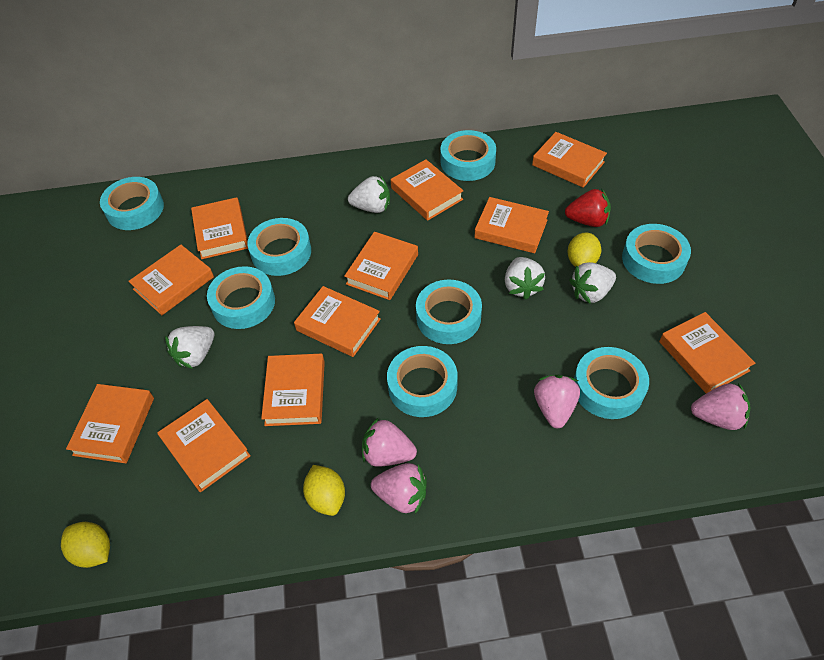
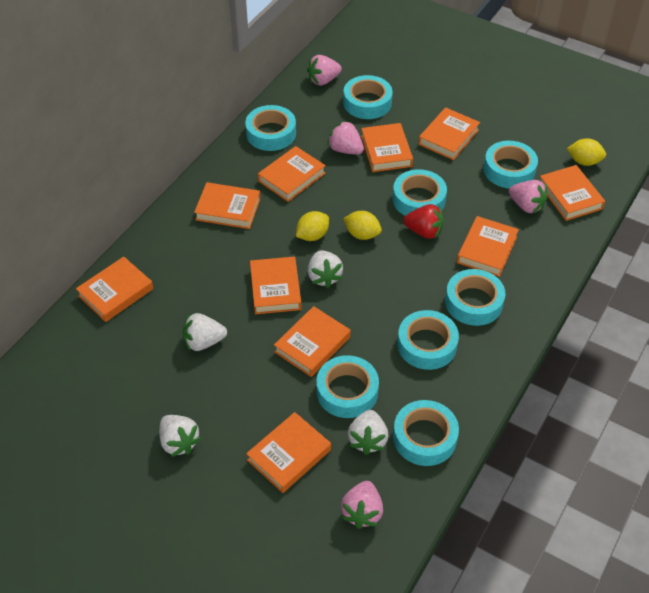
orange book: 11 -> 10

